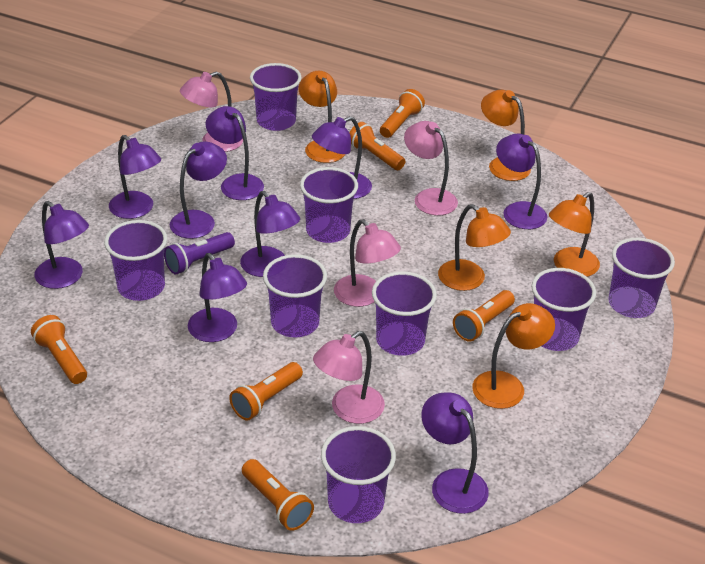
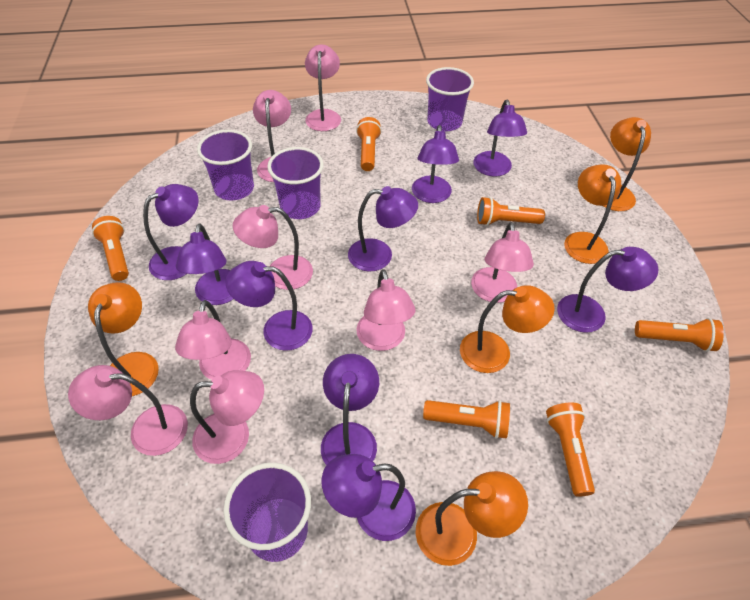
pink lamp: 4 -> 8
purple cup: 8 -> 4
purple flashlight: 1 -> 0

